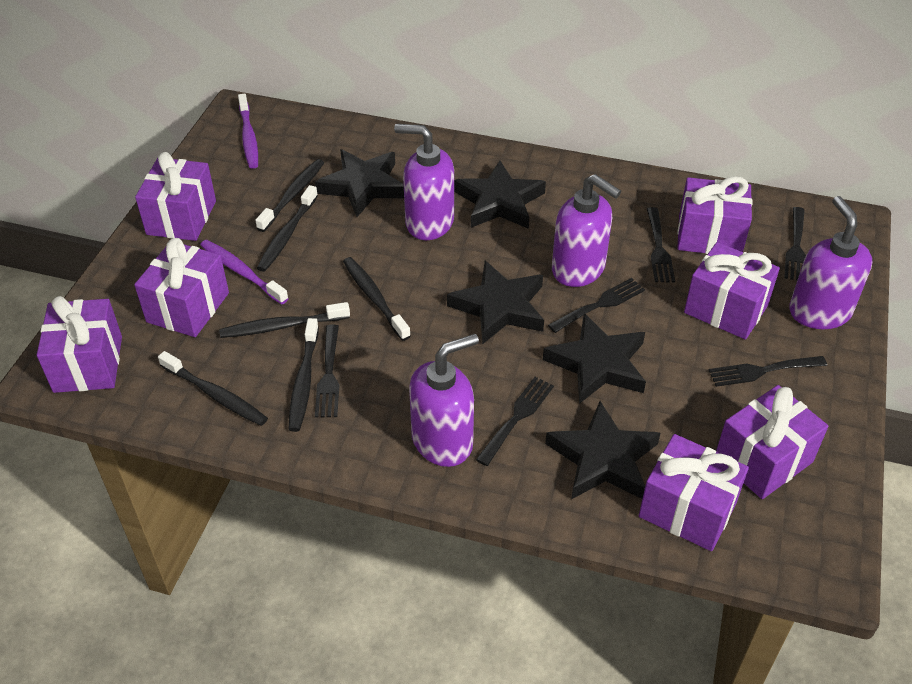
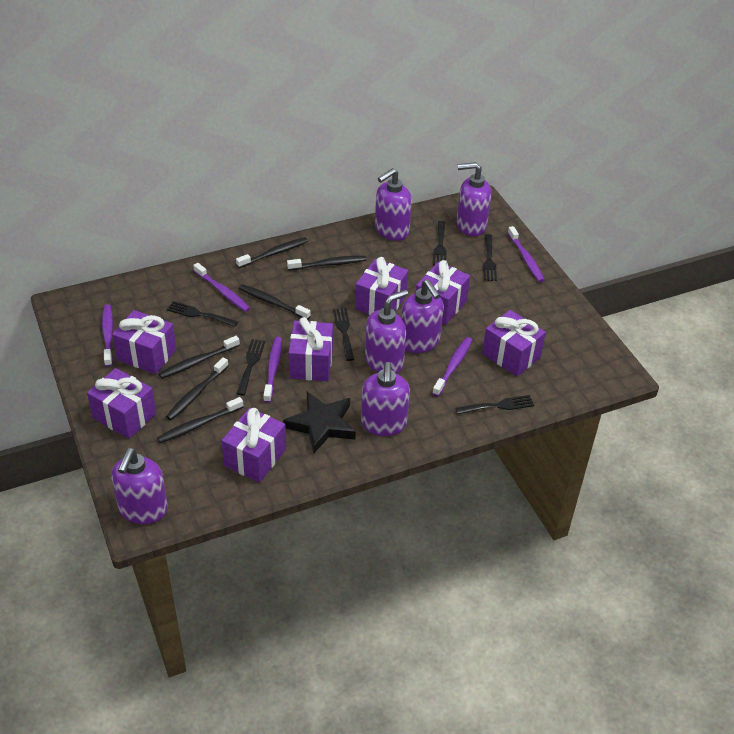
black star: 5 -> 1
purple soap dispenser: 4 -> 6
purple toothbrush: 2 -> 5

